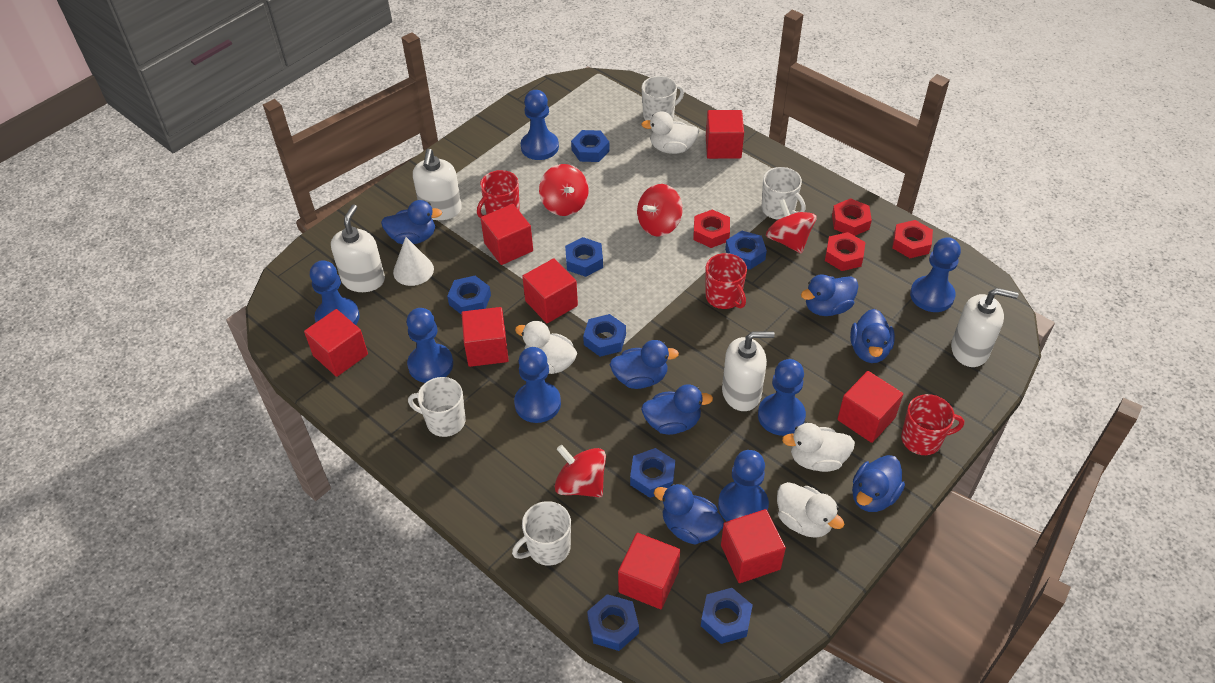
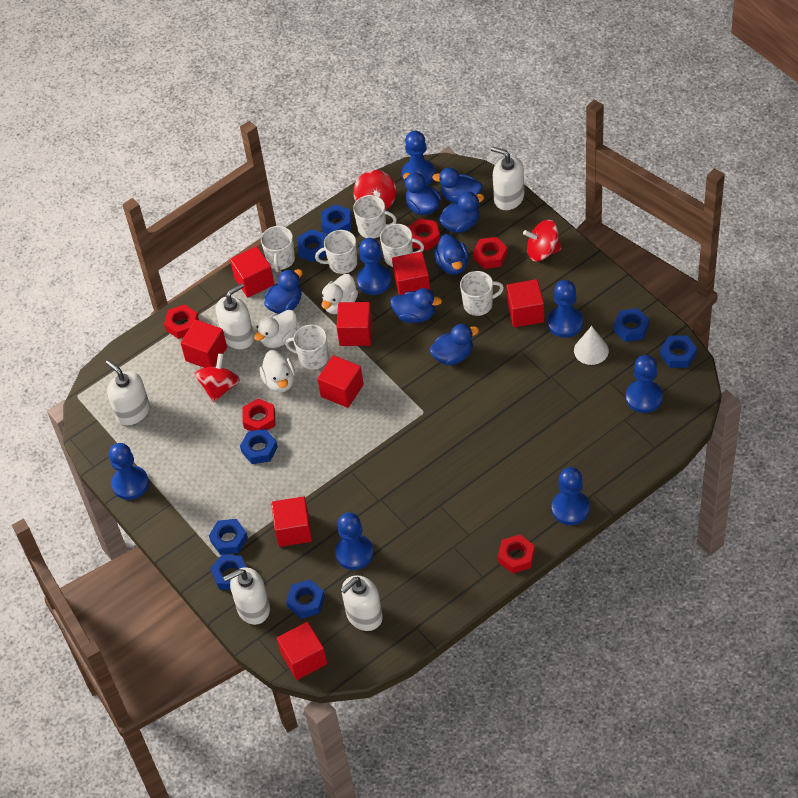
red mug: 3 -> 0
red nut: 4 -> 5
red spinning top: 4 -> 3
white duck: 4 -> 3
white mug: 4 -> 6
white soap dispenser: 4 -> 5

